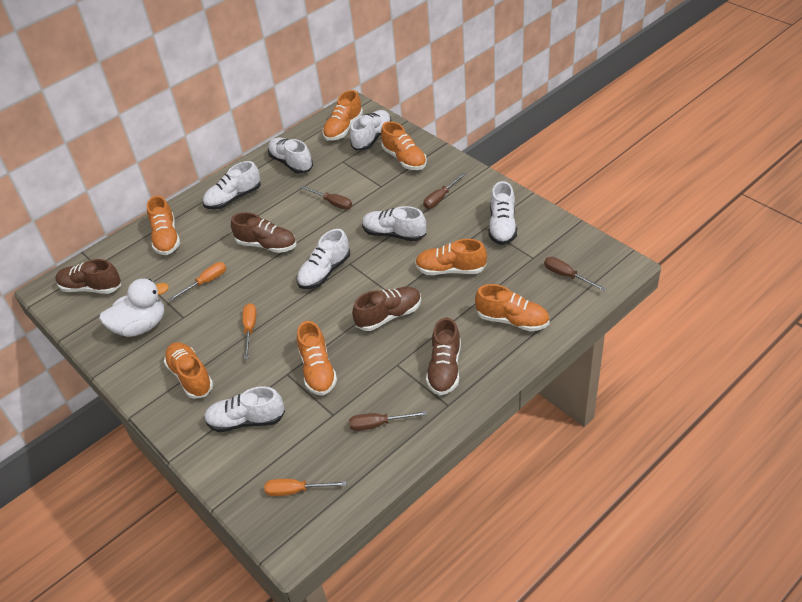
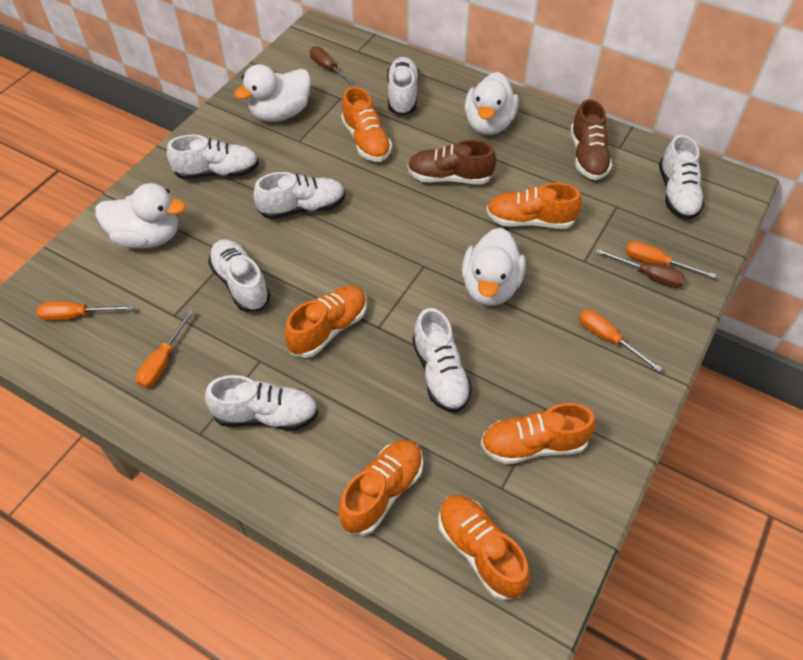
brown screwdriver: 4 -> 2
brown shoe: 4 -> 2
orange screwdriver: 3 -> 4
orange shoe: 7 -> 6
white duck: 1 -> 4

